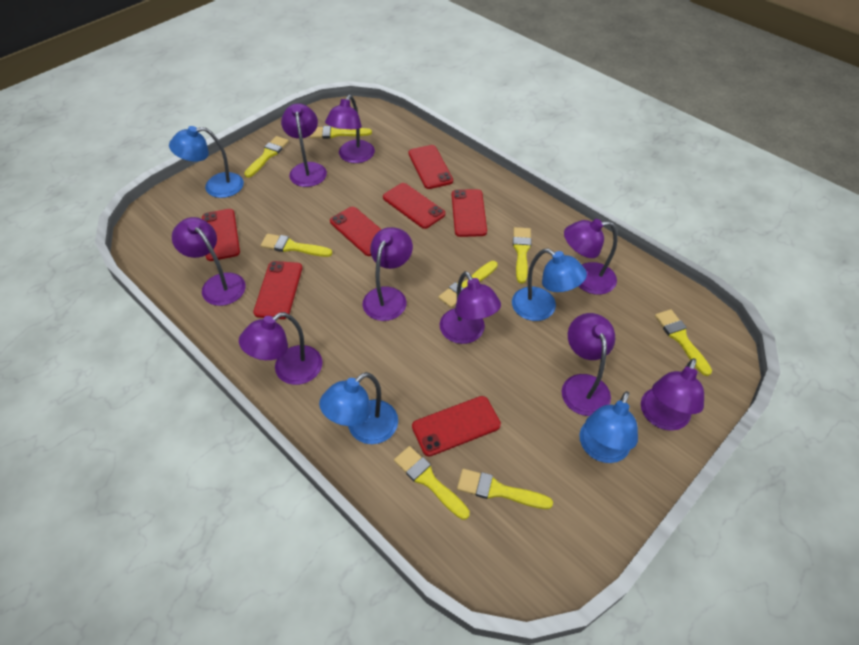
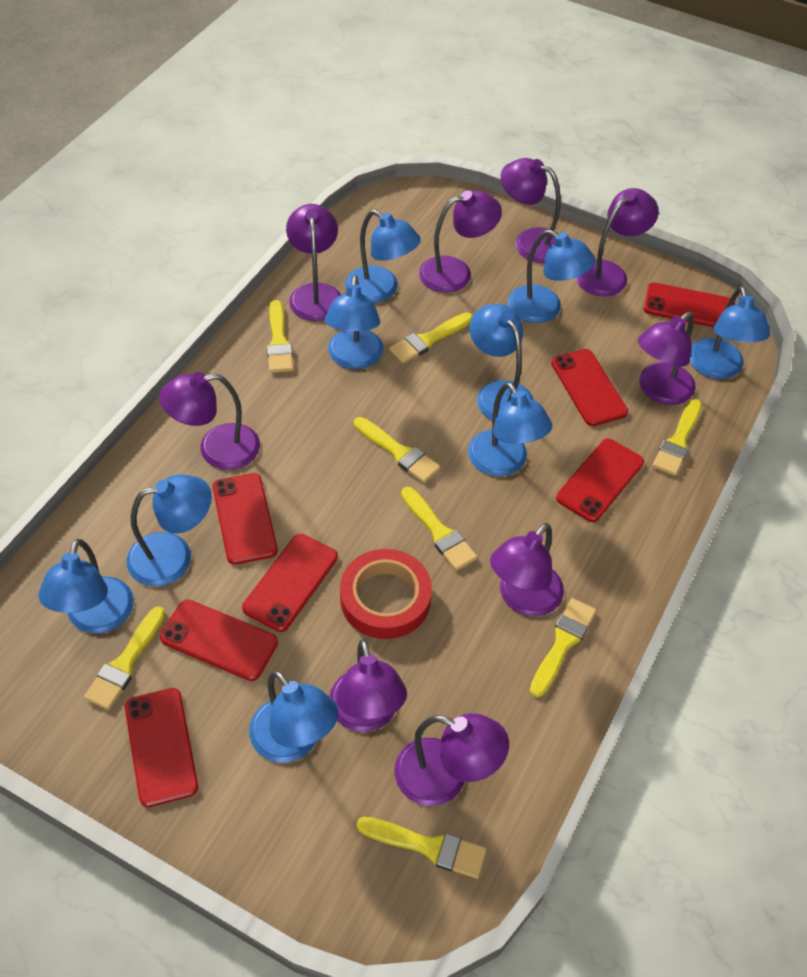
blue lamp: 4 -> 9
red tape: 0 -> 1

